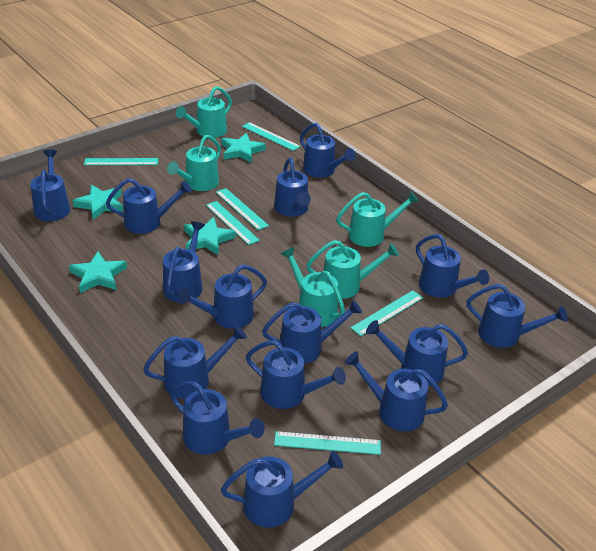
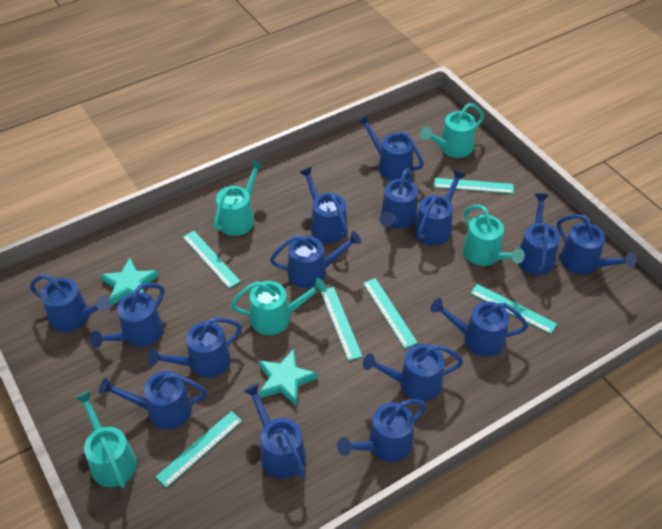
turquoise star: 4 -> 2

